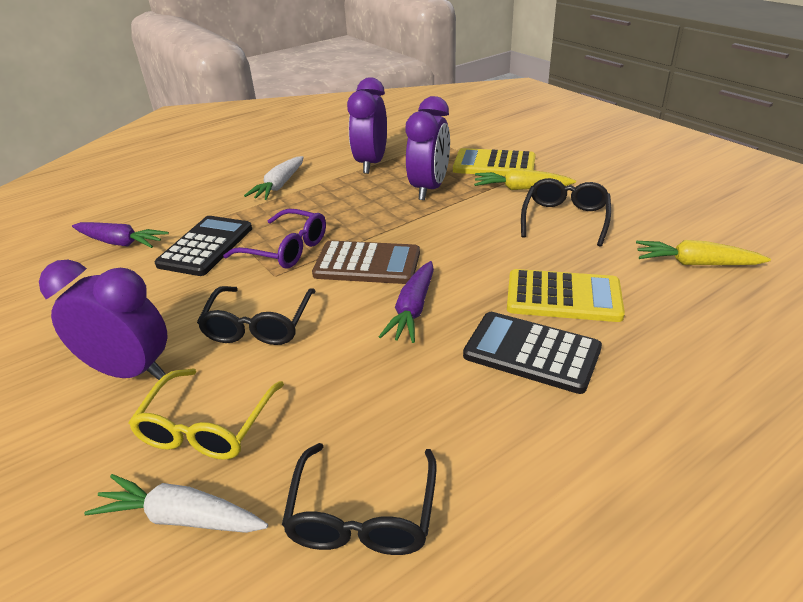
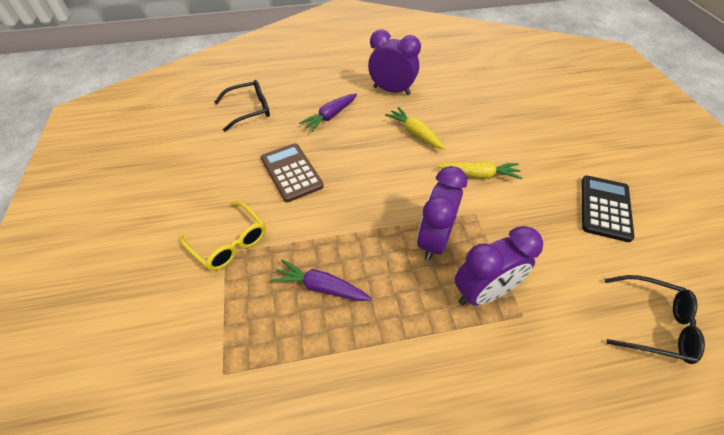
black calculator: 2 -> 1
black glasses: 3 -> 2
purple glasses: 1 -> 0
white carrot: 2 -> 0
yellow calculator: 2 -> 0

